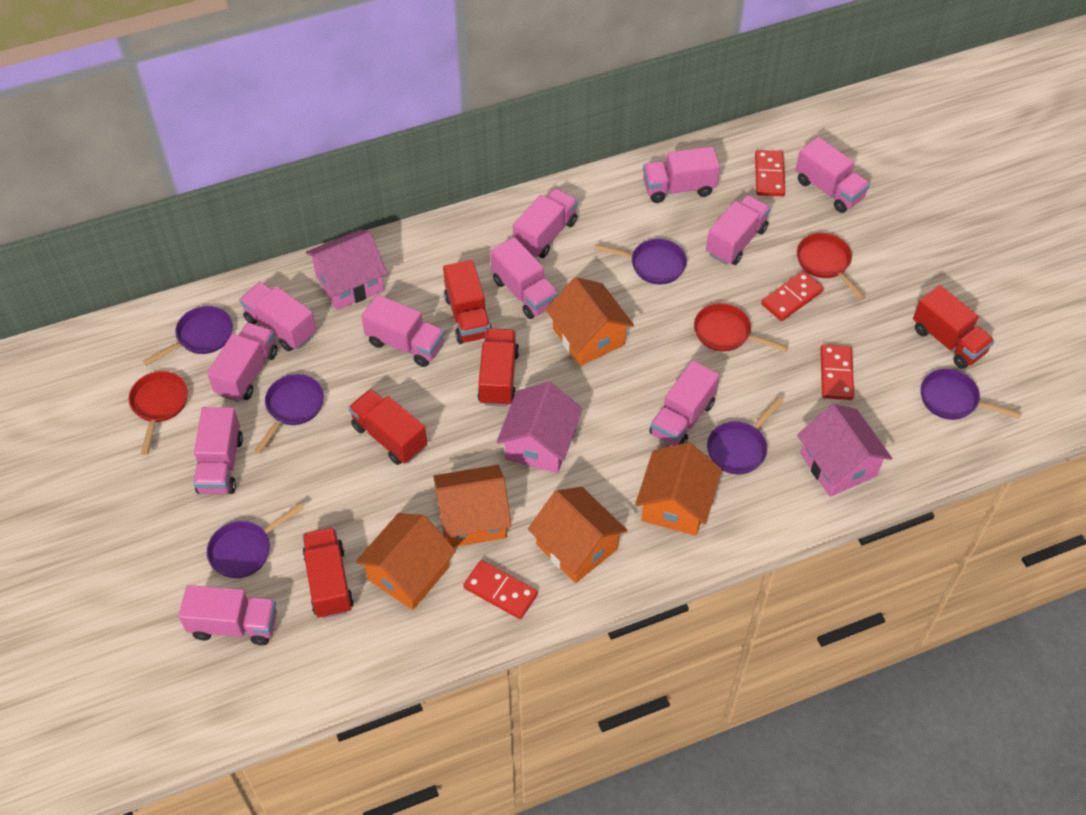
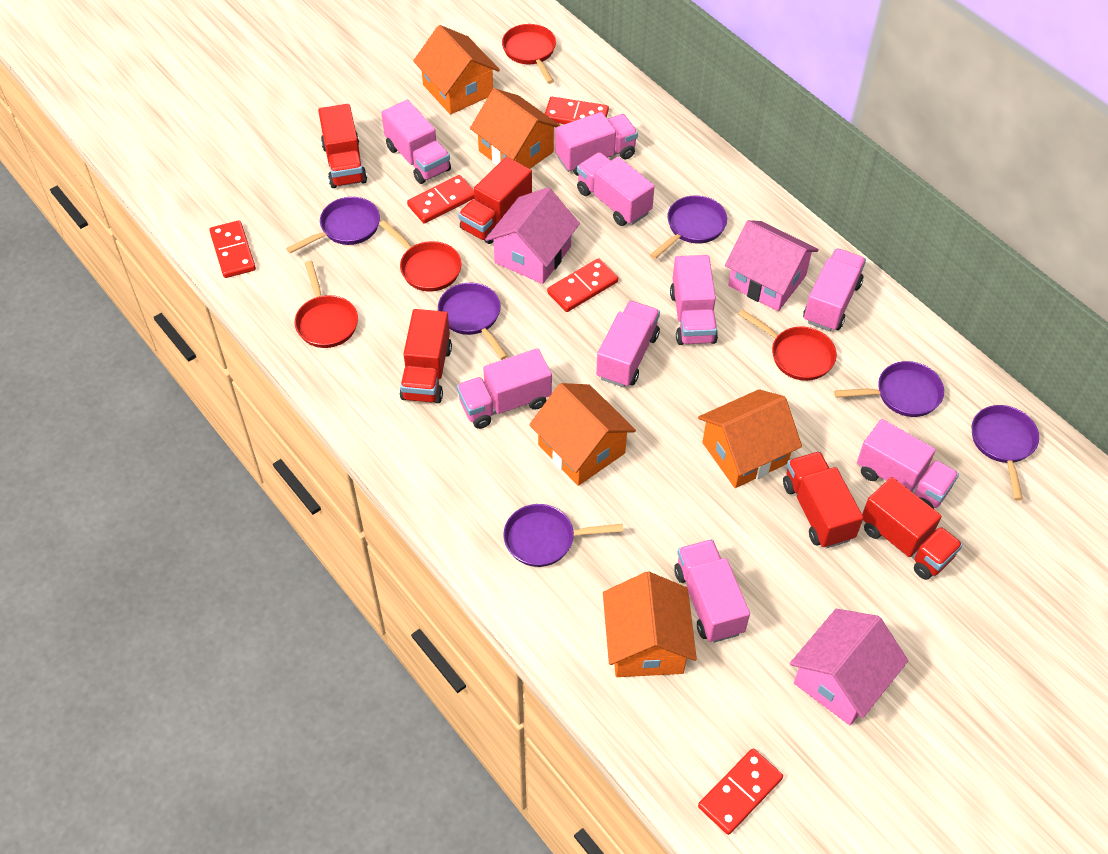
pink truck: 11 -> 9
red domino: 4 -> 5
red pan: 3 -> 4

